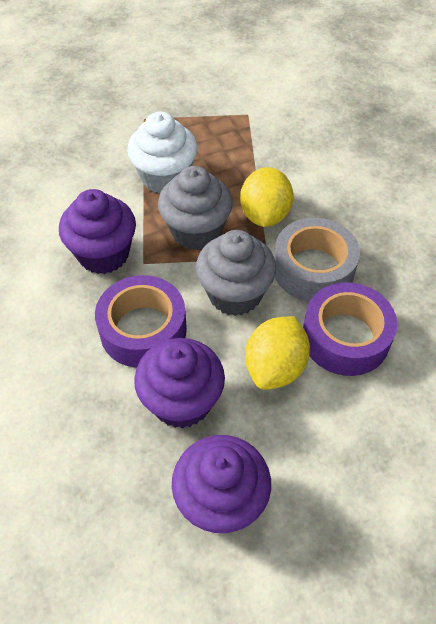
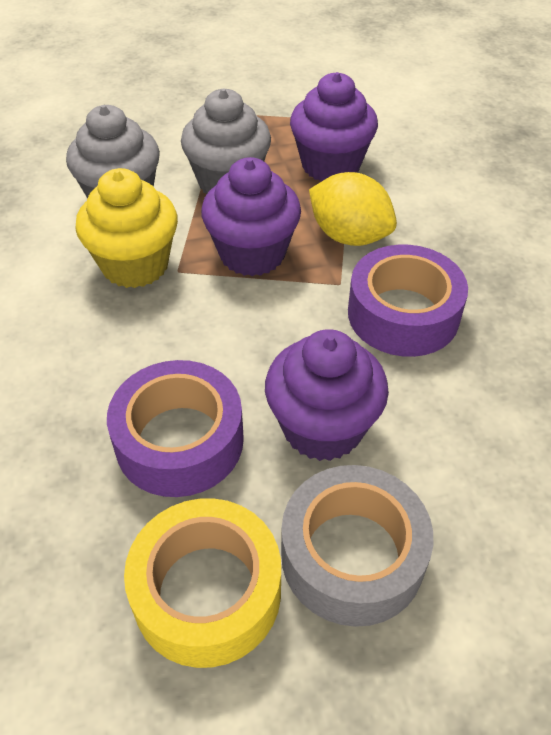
white cupcake: 1 -> 0
yellow cupcake: 0 -> 1
yellow lemon: 2 -> 1
yellow tape: 0 -> 1

